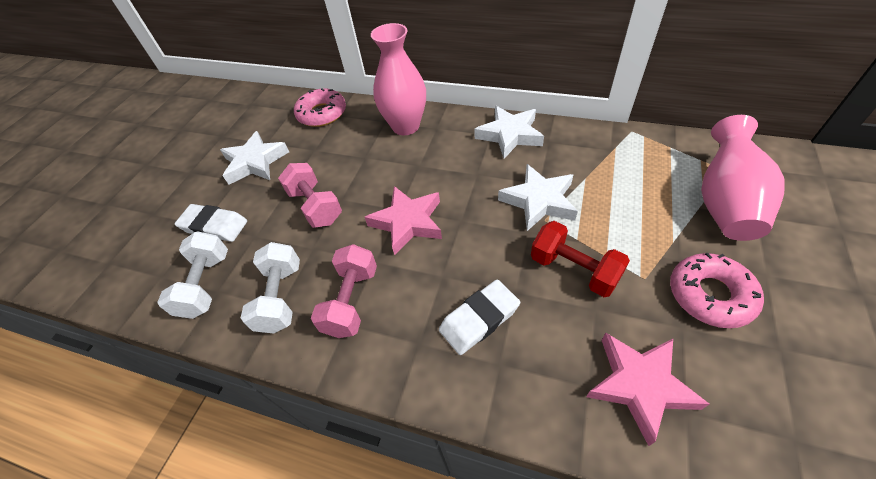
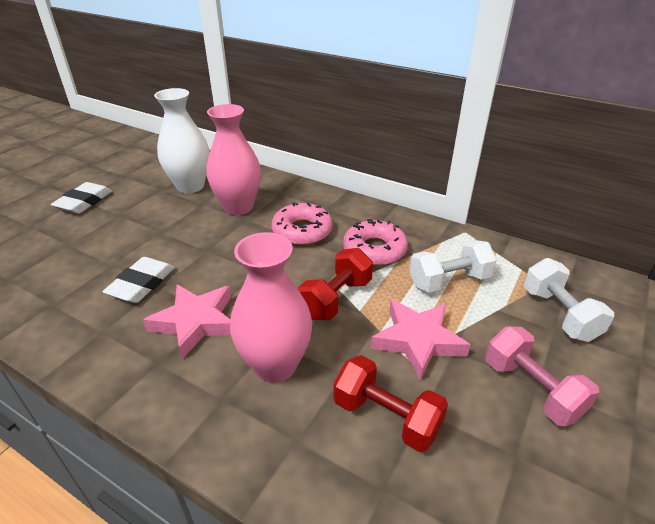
pink dumbbell: 2 -> 1
red dumbbell: 1 -> 2
white star: 3 -> 0
white vase: 0 -> 1

